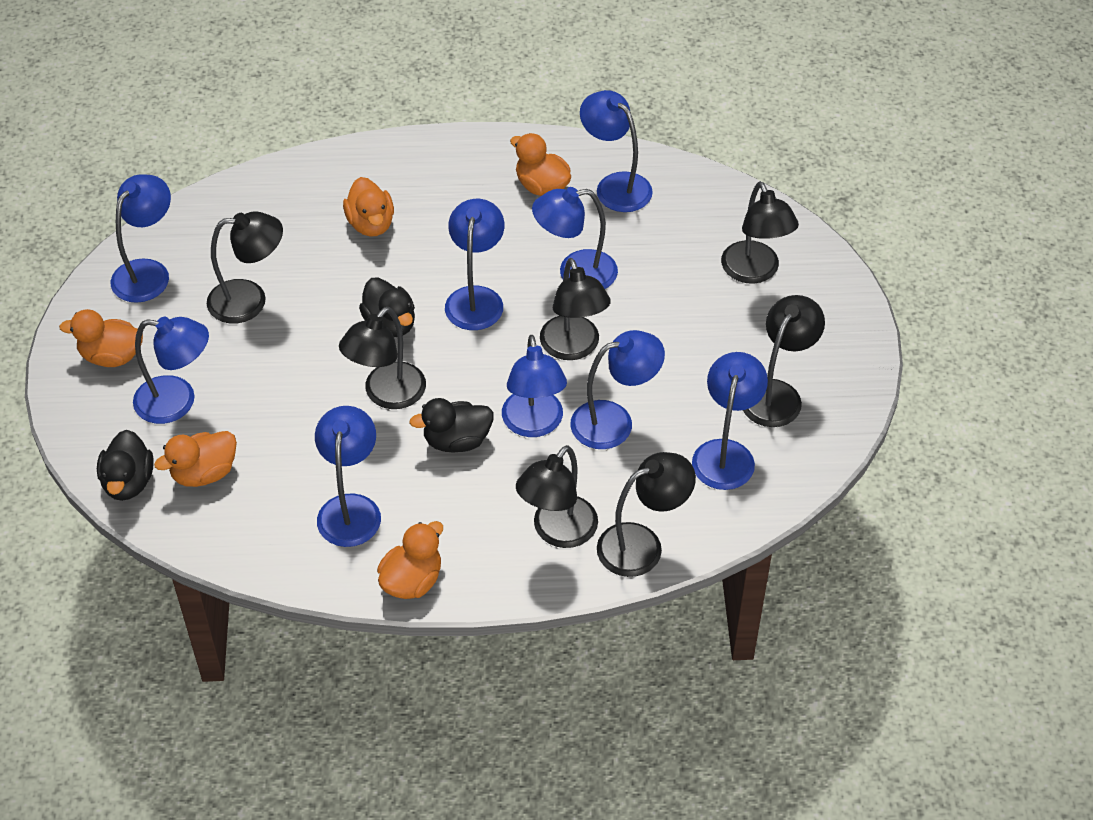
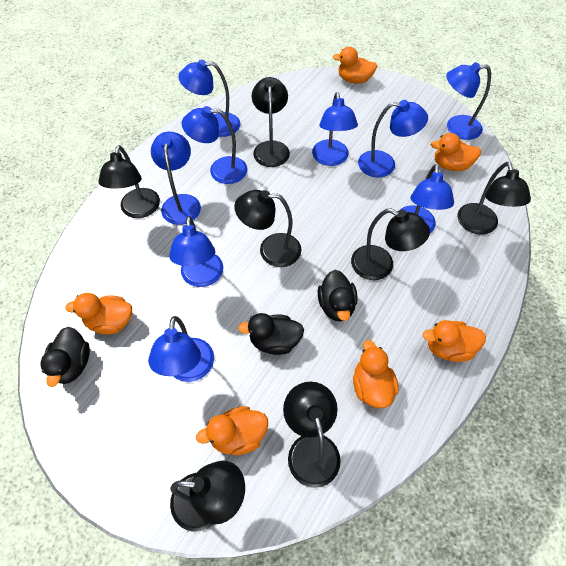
orange duck: 5 -> 6

